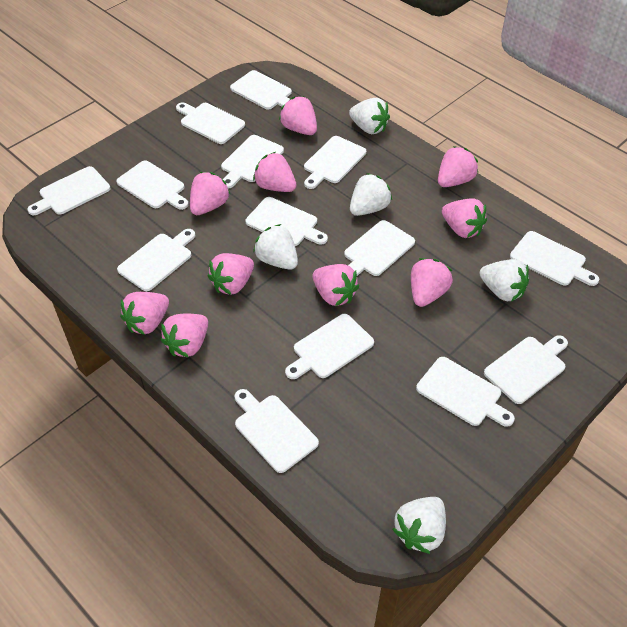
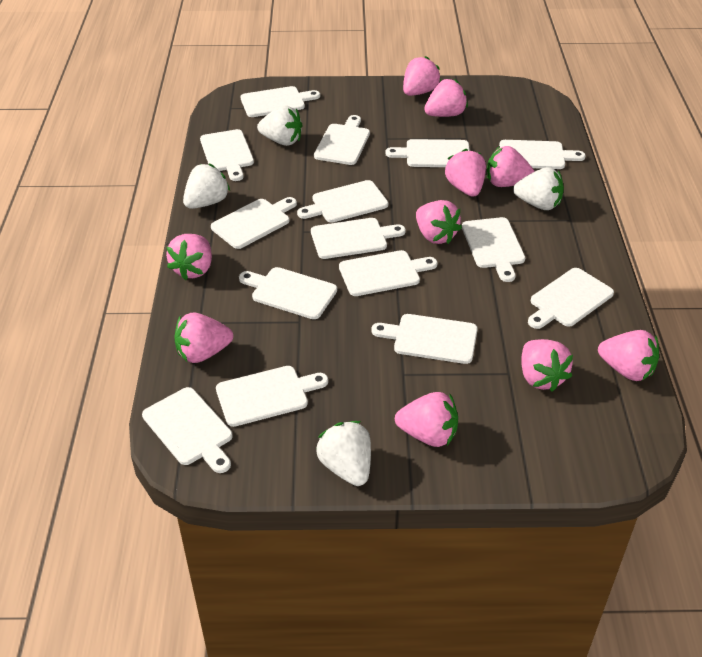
white cutting board: 14 -> 15
white strawberry: 5 -> 4

